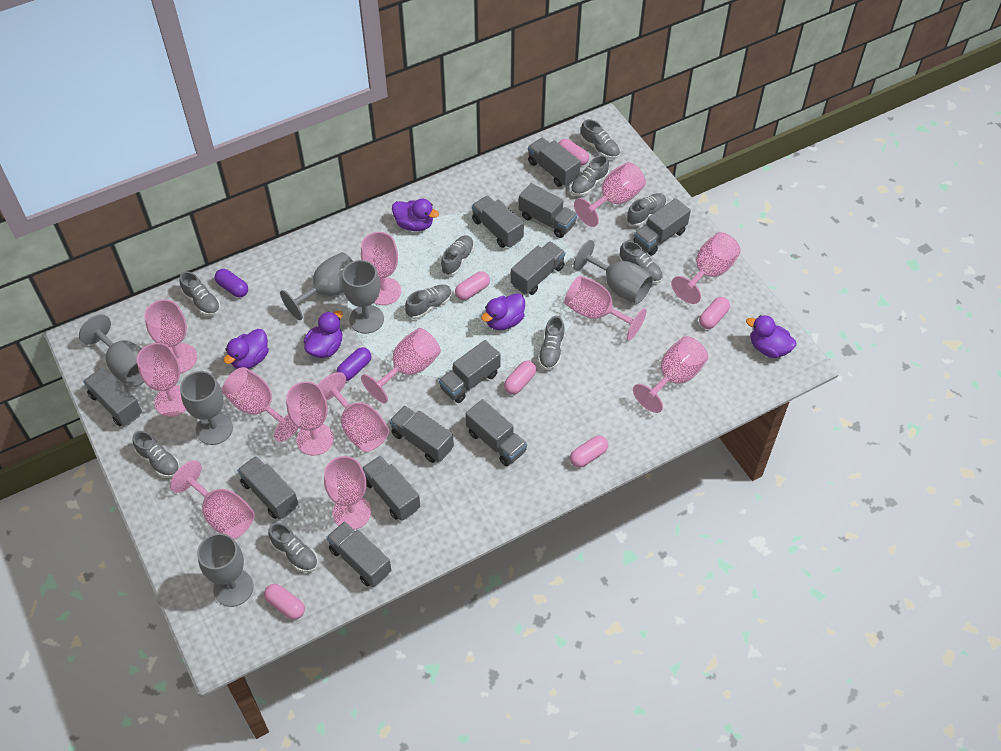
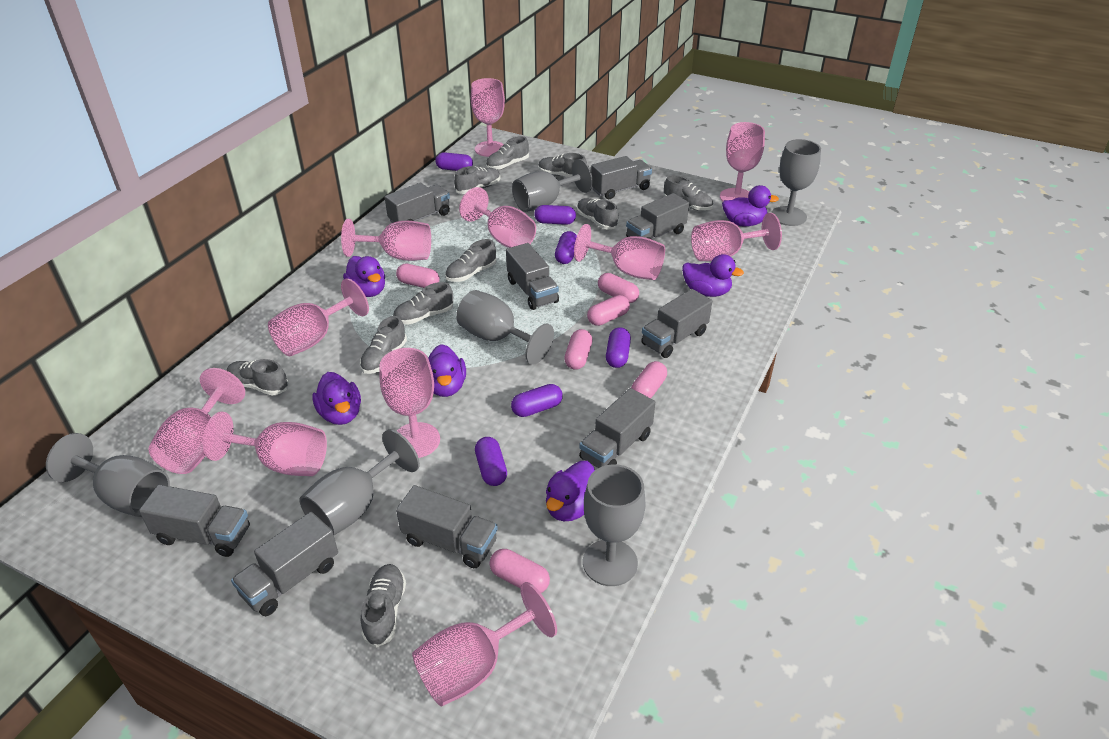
grey truck: 12 -> 9
pink goblet: 13 -> 11
purple capsule: 2 -> 6
purple duck: 5 -> 6

